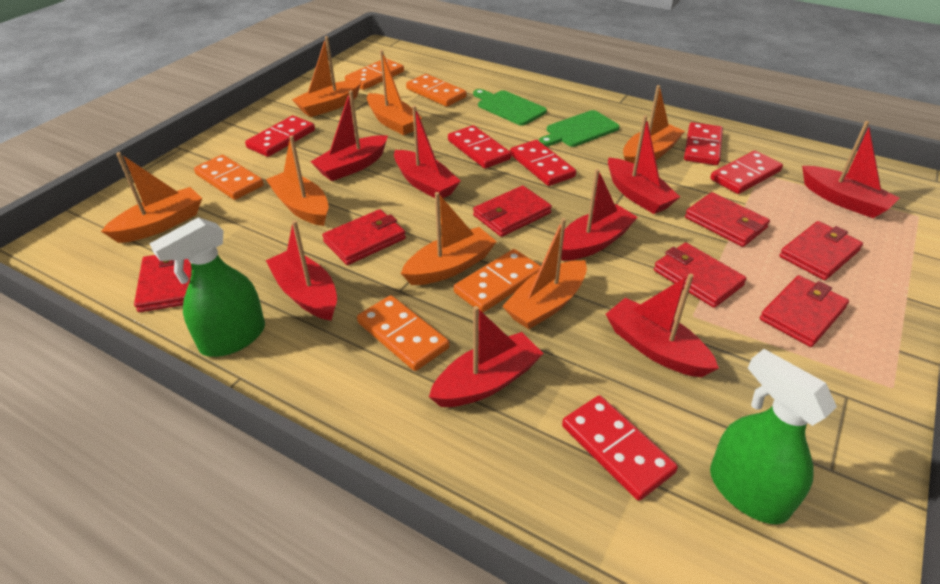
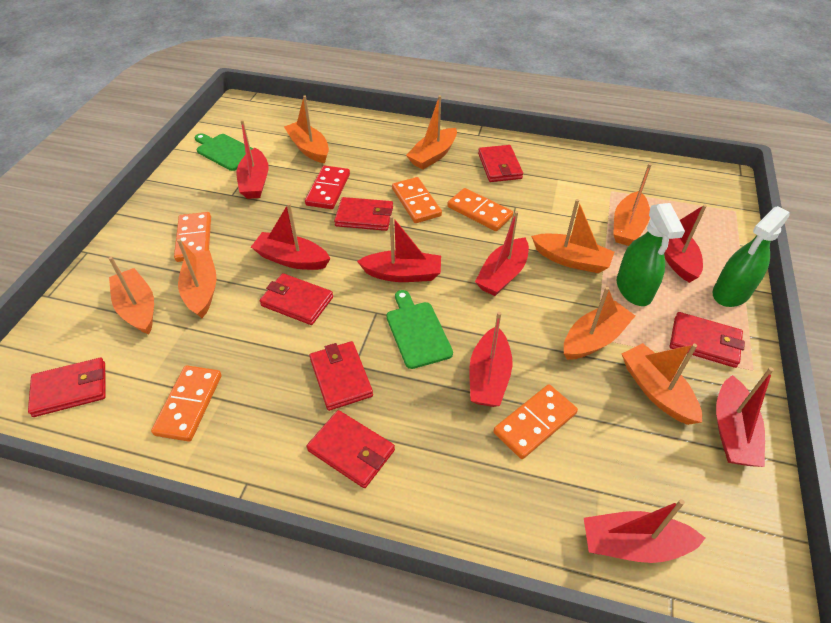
orange boat: 7 -> 8
red domino: 6 -> 1

